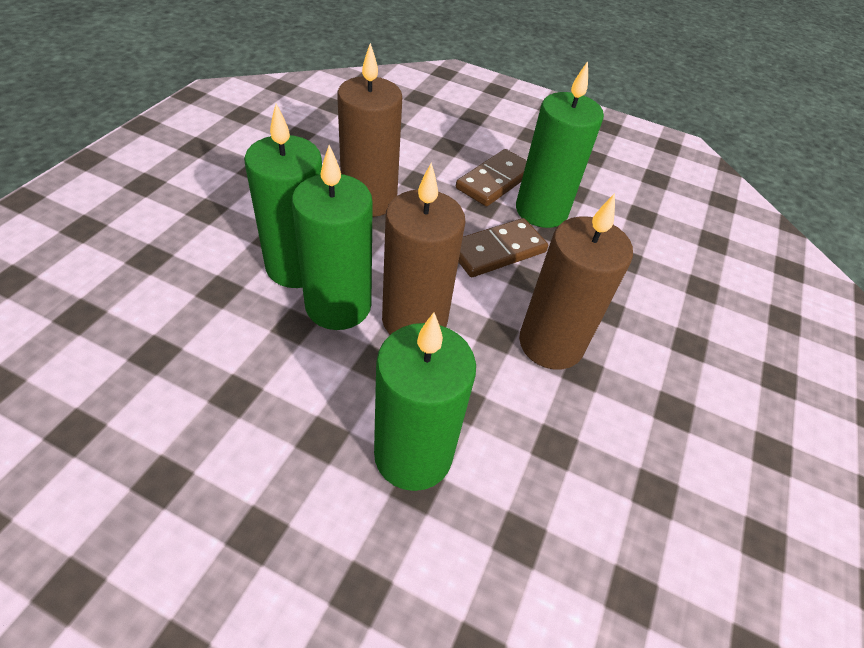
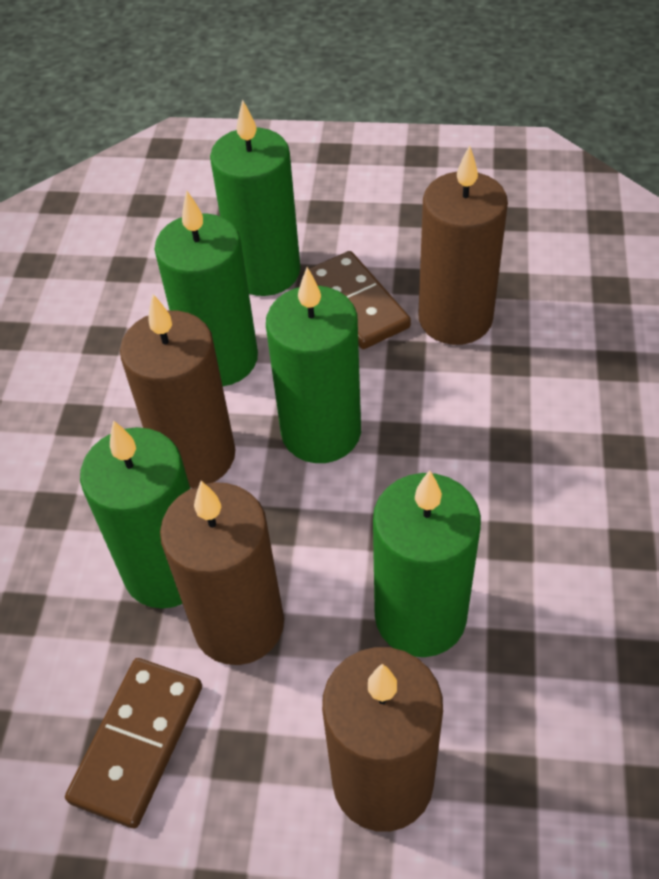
brown candle: 3 -> 4
green candle: 4 -> 5

